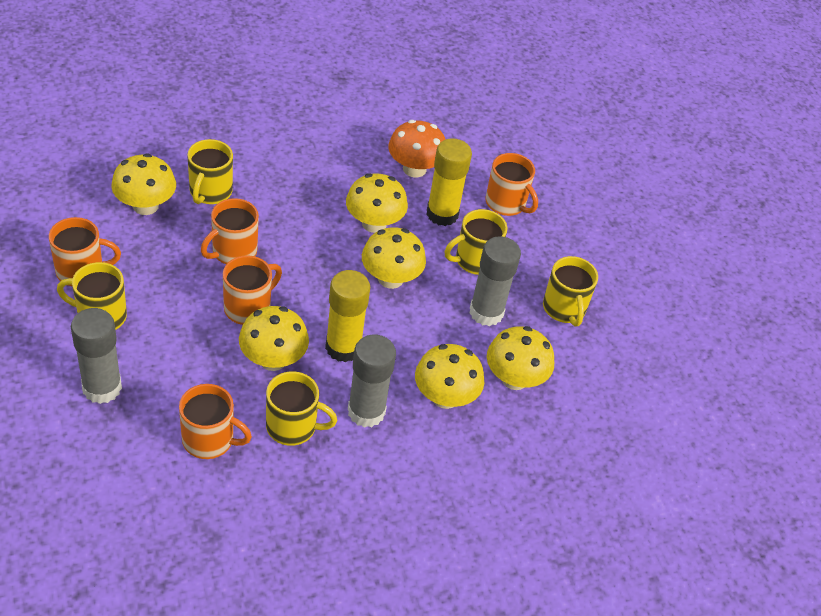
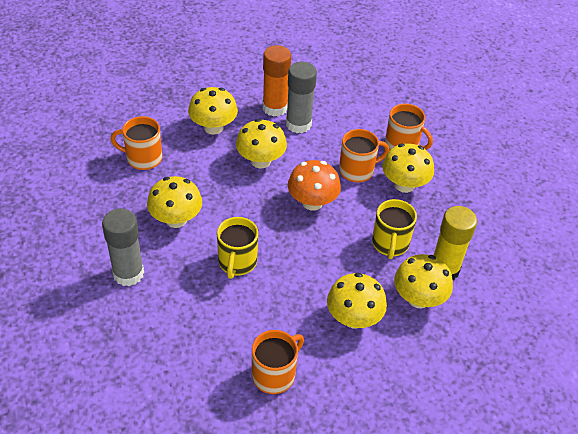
grey glue stick: 3 -> 2
orange glue stick: 0 -> 1
orange mug: 5 -> 4
yellow glue stick: 2 -> 1
yellow mug: 5 -> 2

